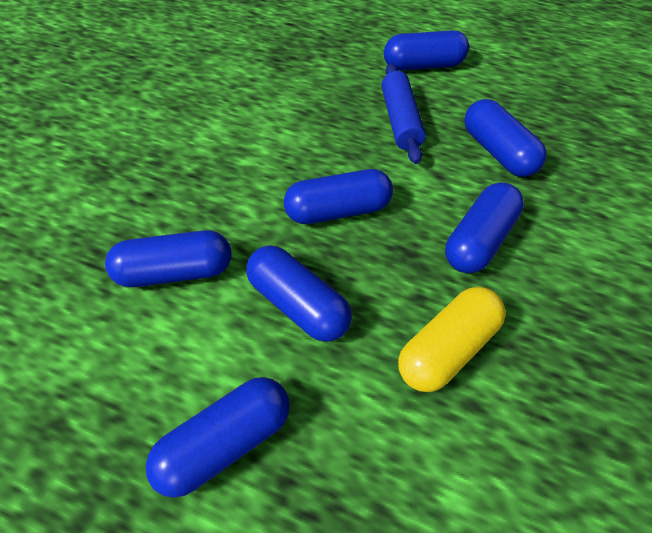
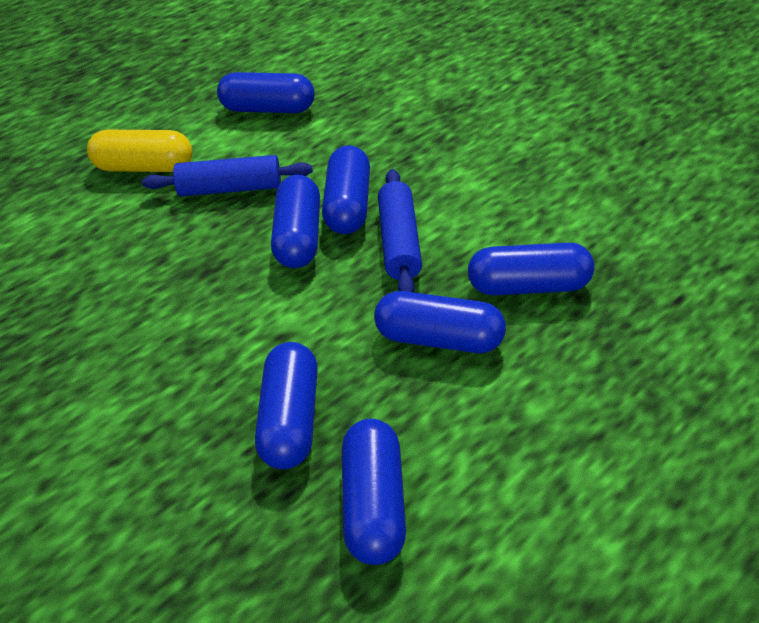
blue rolling pin: 1 -> 2

